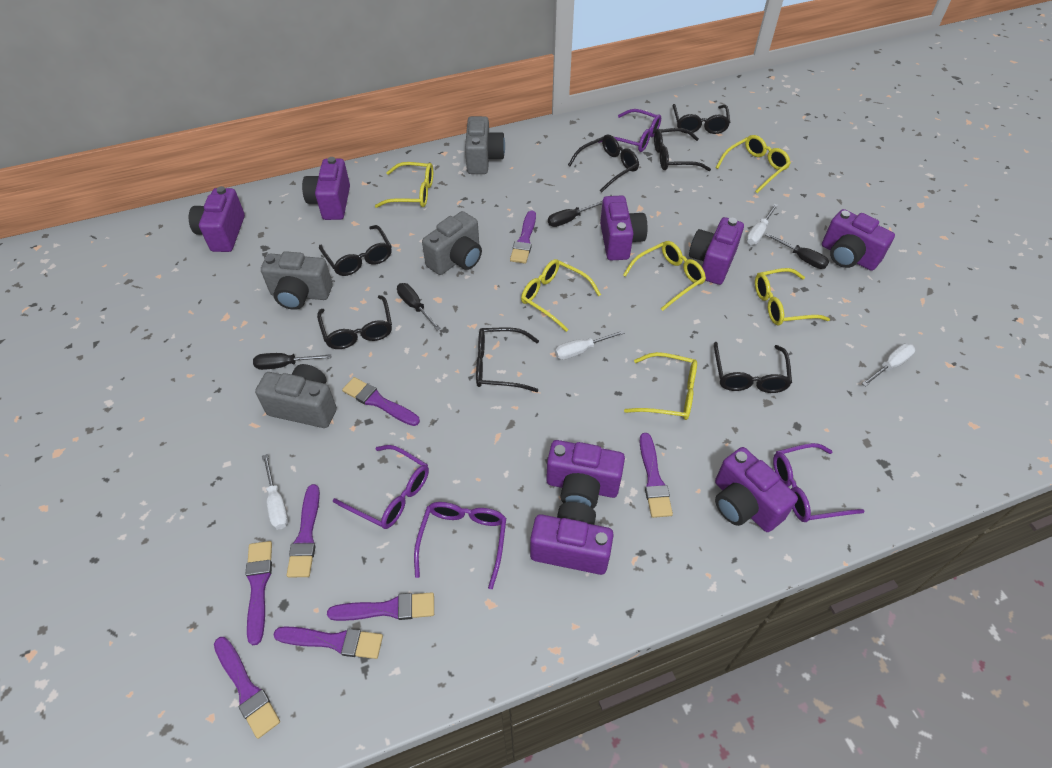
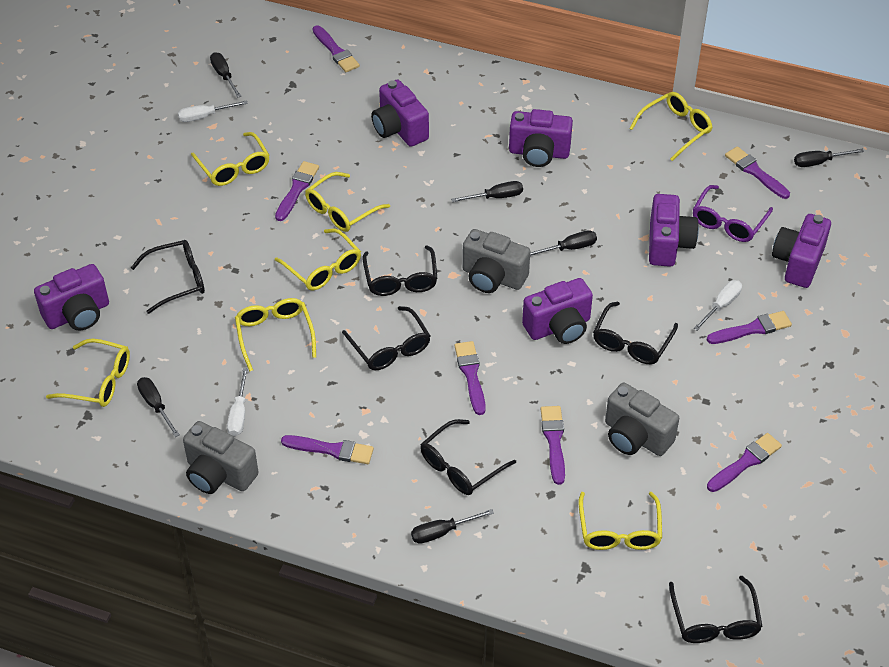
black glasses: 7 -> 6
black screwdriver: 4 -> 6
grey camera: 4 -> 3
purple camera: 8 -> 6
purple glasses: 4 -> 1
white screwdriver: 4 -> 3
yellow glasses: 6 -> 7

